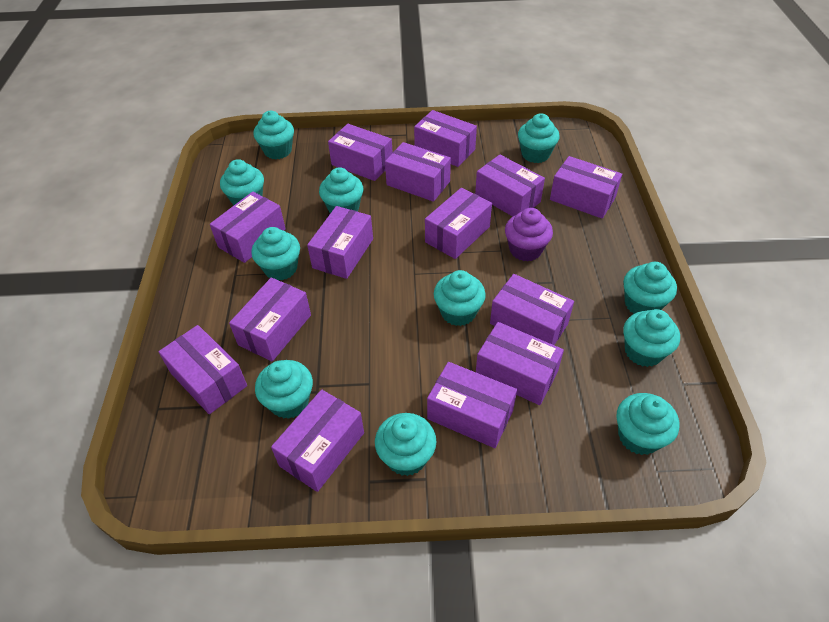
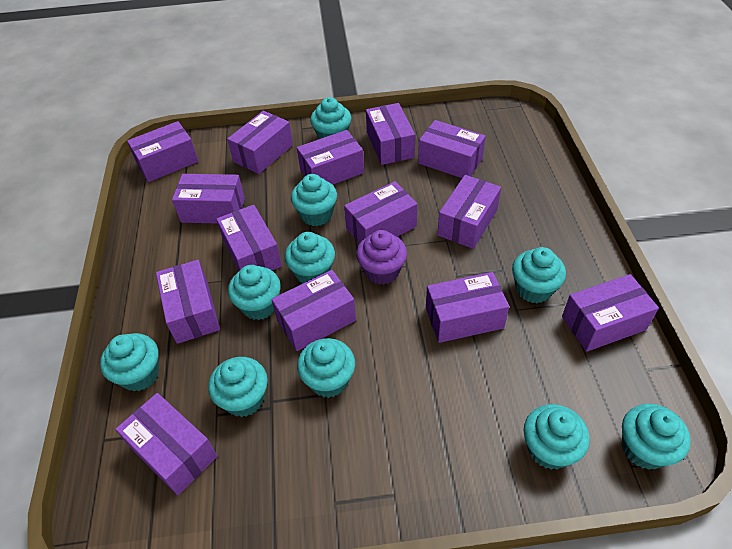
turquoise cupcake: 11 -> 10

